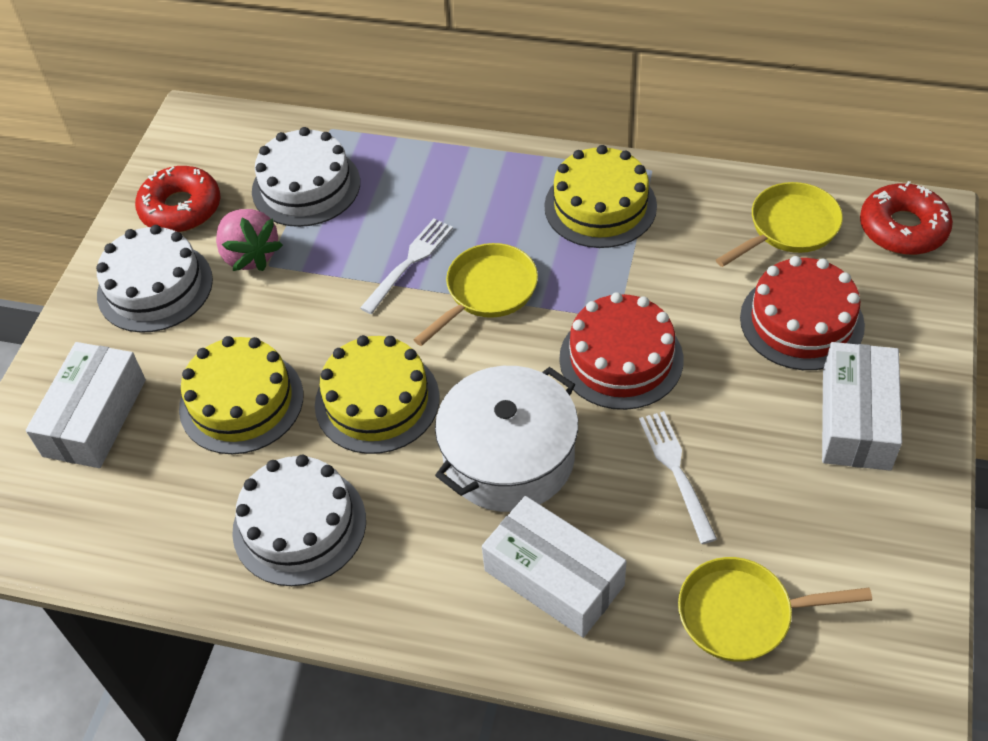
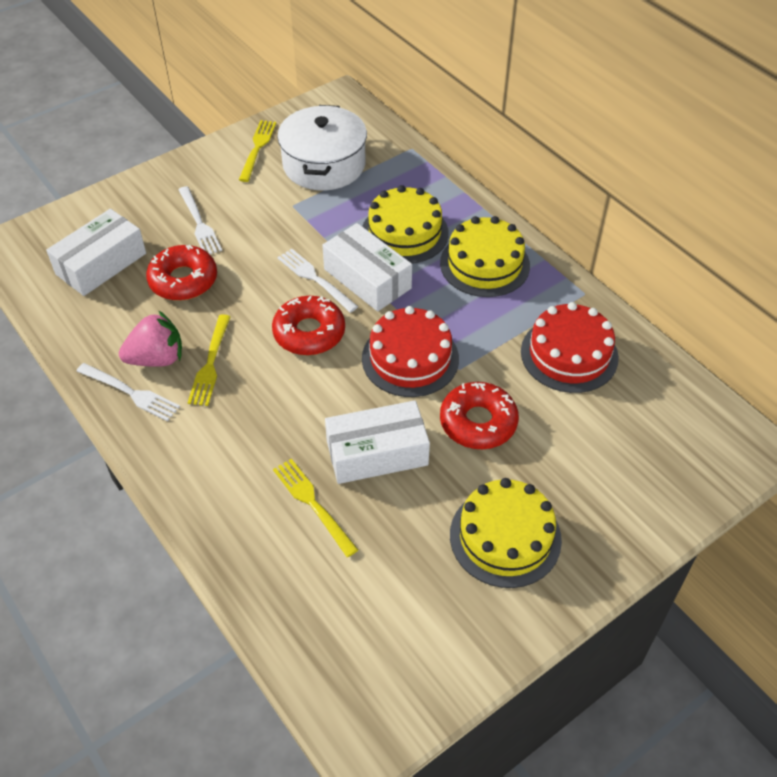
red donut: 2 -> 3
white cake: 3 -> 0
white fork: 2 -> 3
yellow fork: 0 -> 3
yellow pan: 3 -> 0

